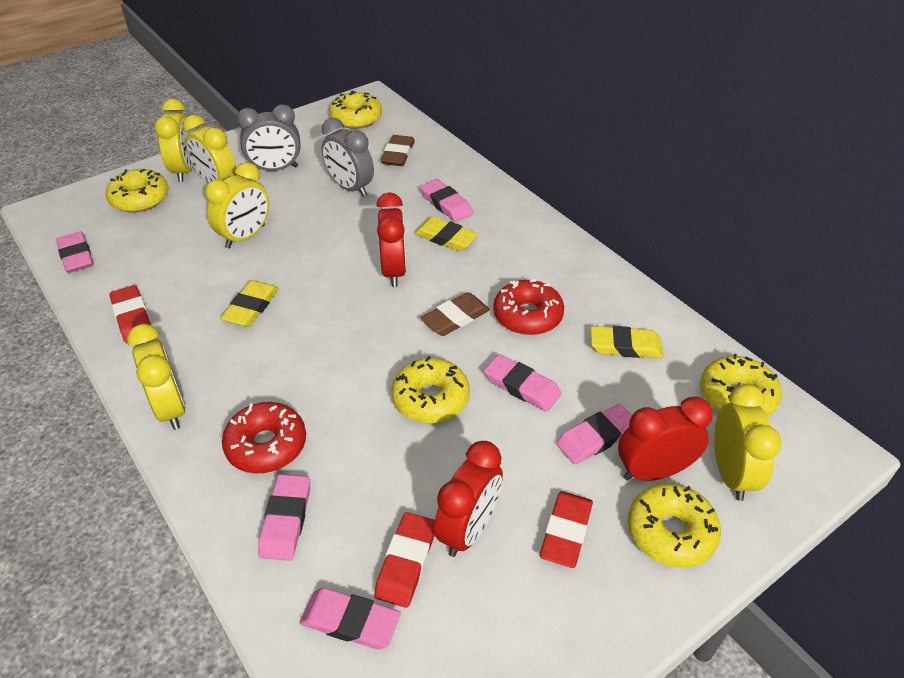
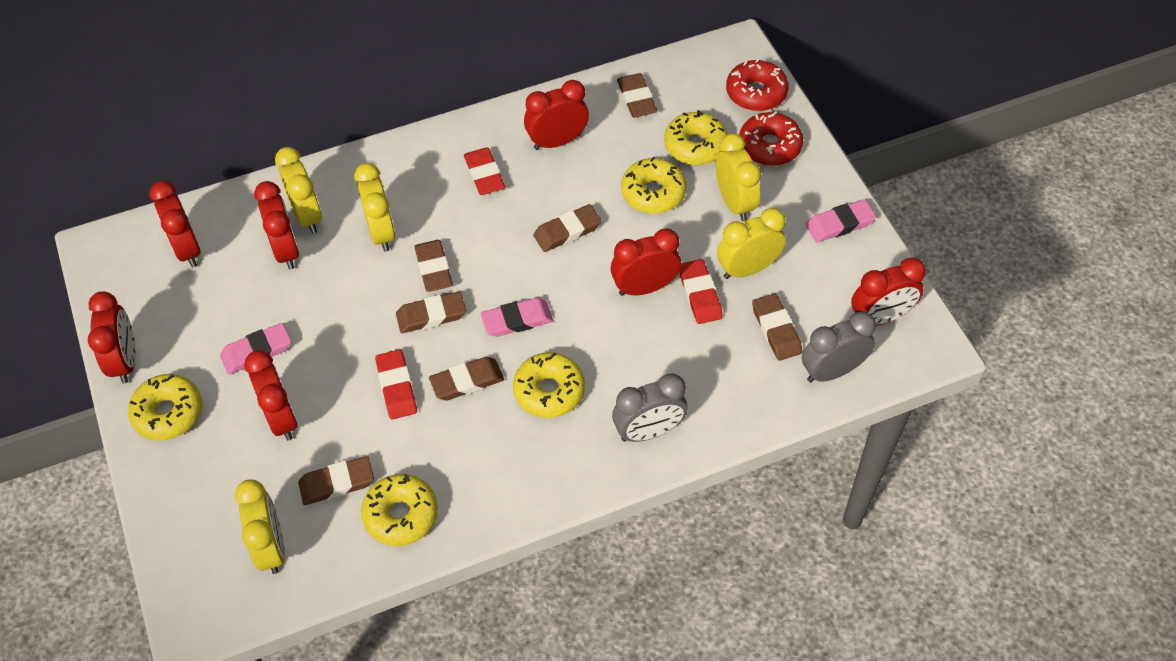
brown eraser: 2 -> 7
pink eraser: 6 -> 3
red clock: 3 -> 7
yellow eraser: 3 -> 0

